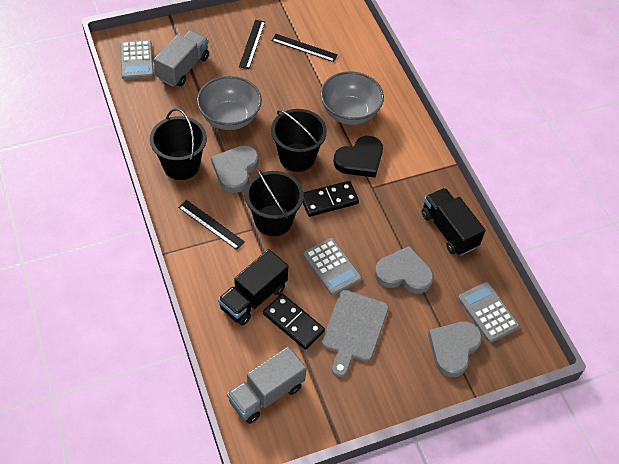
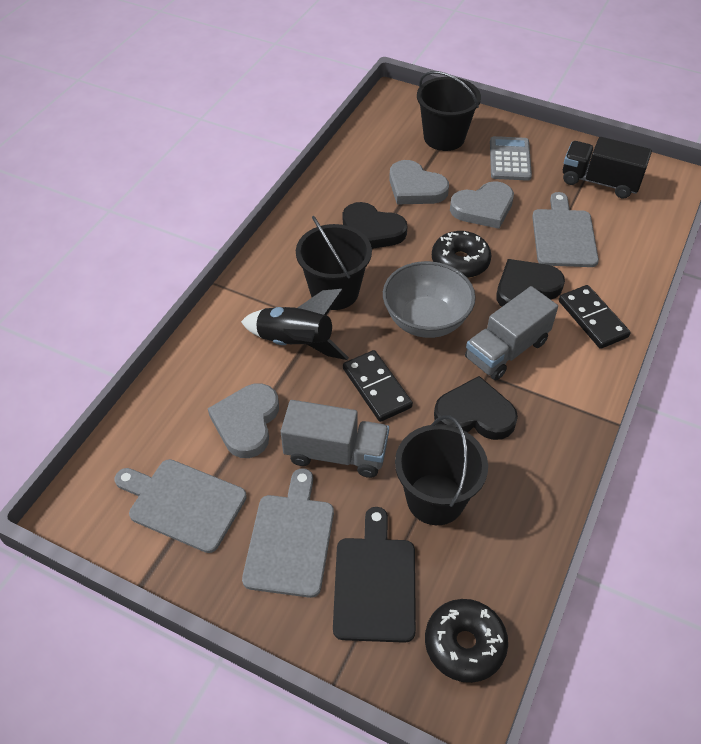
black cutting board: 0 -> 1
black donut: 0 -> 2
black heart: 1 -> 3
black rocket: 0 -> 1
black ruler: 3 -> 0
black truck: 2 -> 1
grey bowl: 2 -> 1
grey calculator: 3 -> 1
grey cutting board: 1 -> 3

